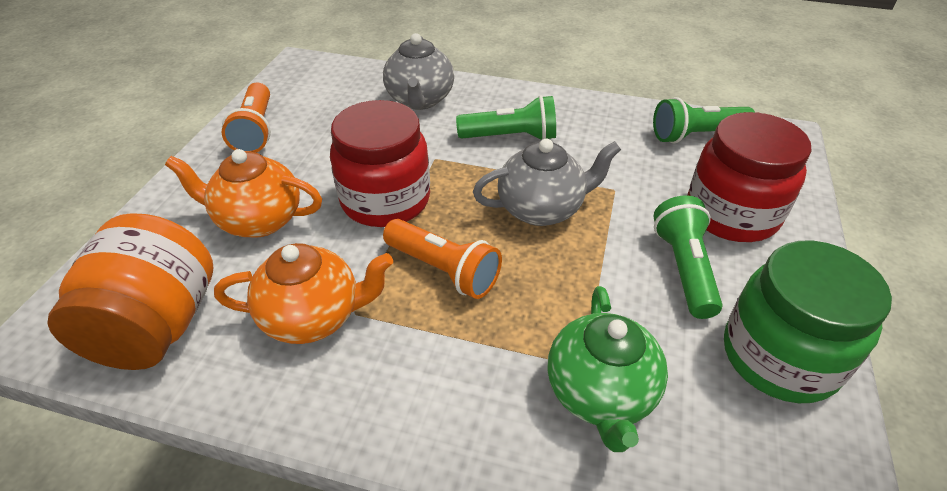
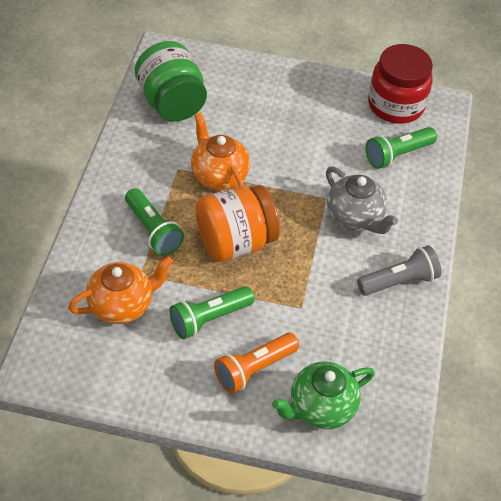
grey flashlight: 0 -> 1
grey teapot: 2 -> 1
orange flashlight: 2 -> 1
red jar: 2 -> 1

